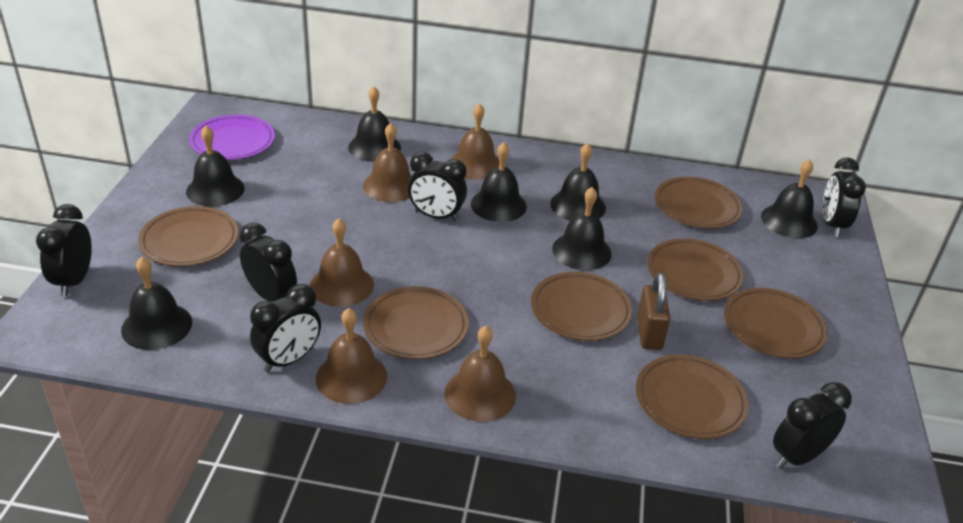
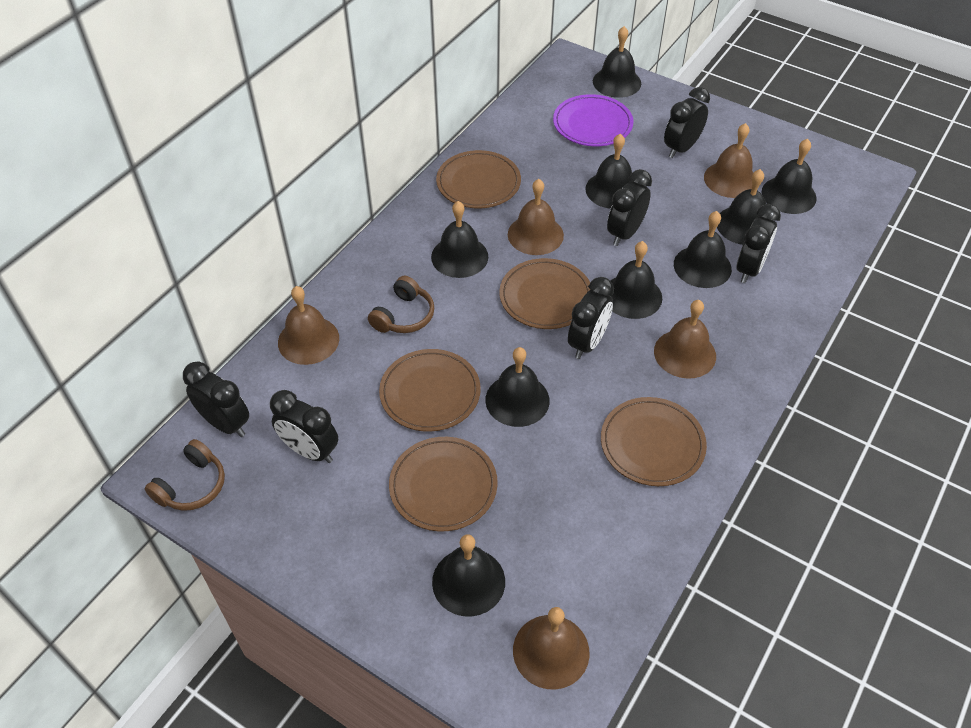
black bell: 7 -> 9
brown headphones: 0 -> 2
brown padlock: 1 -> 0
brown plate: 7 -> 5

